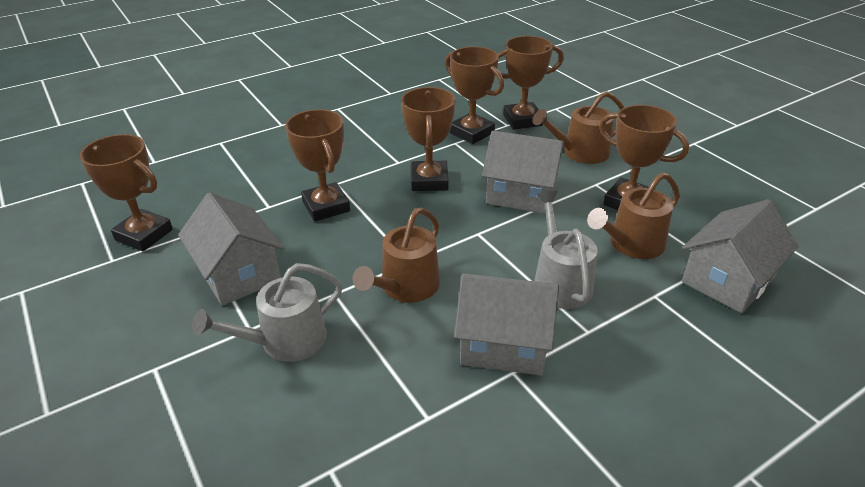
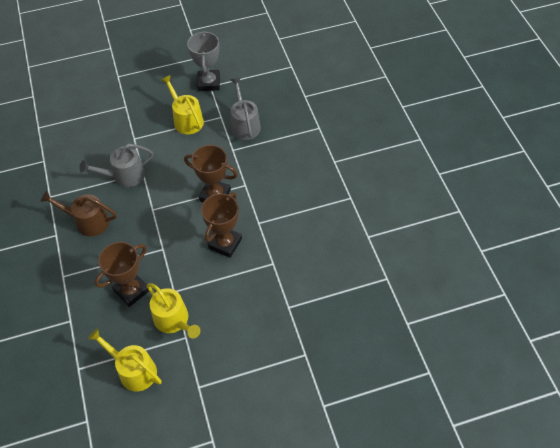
brown trophy: 6 -> 3
brown watering can: 3 -> 1
grey house: 4 -> 0
grey trophy: 0 -> 1
yellow watering can: 0 -> 3

